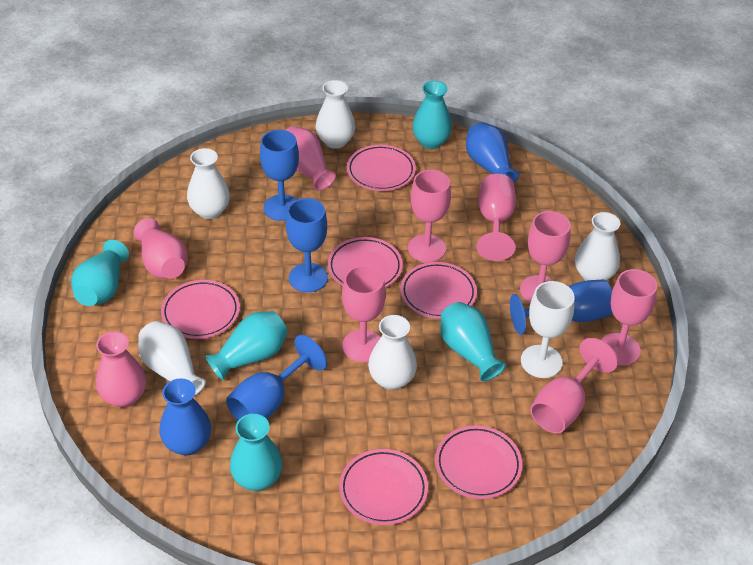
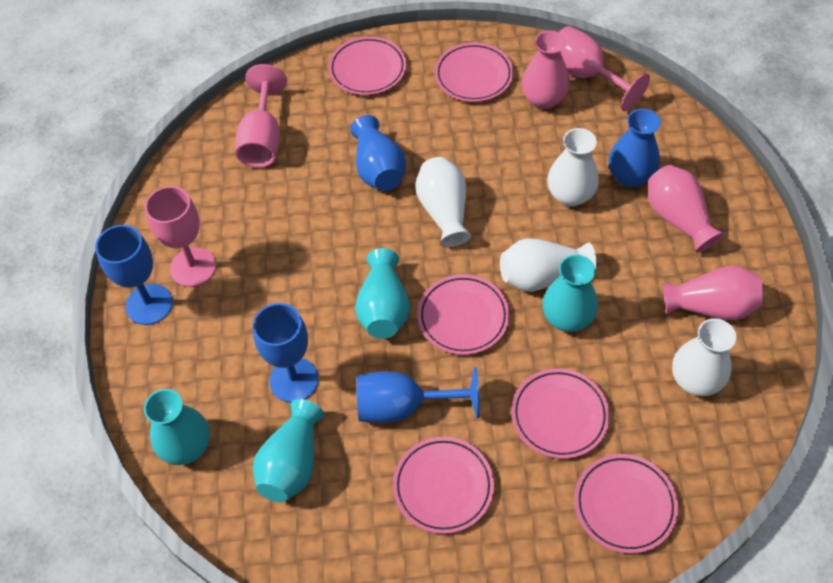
blue goblet: 4 -> 3
pink goblet: 6 -> 3
turquoise vase: 5 -> 4
white goblet: 1 -> 0
white vase: 5 -> 4

